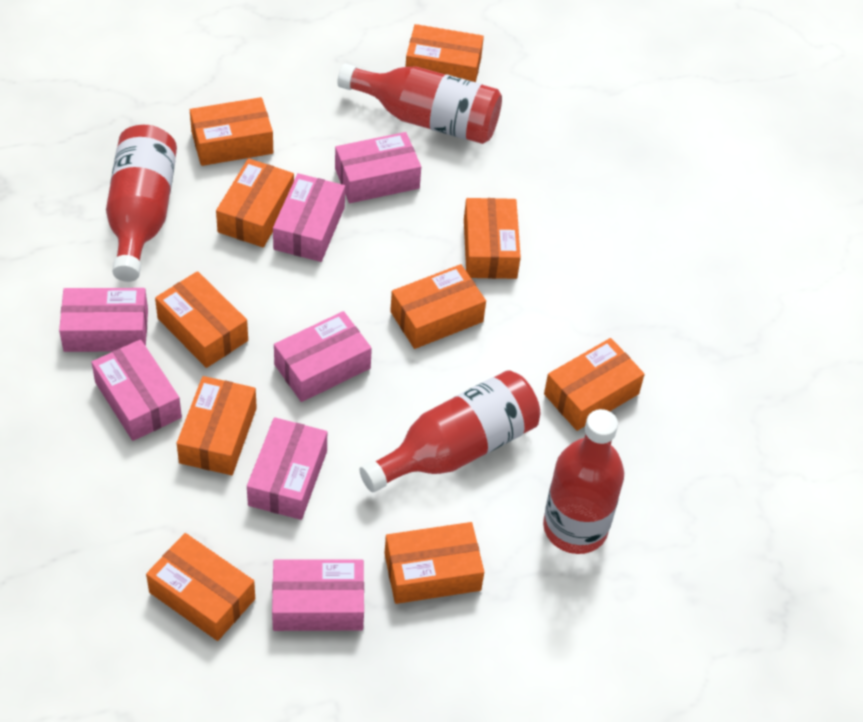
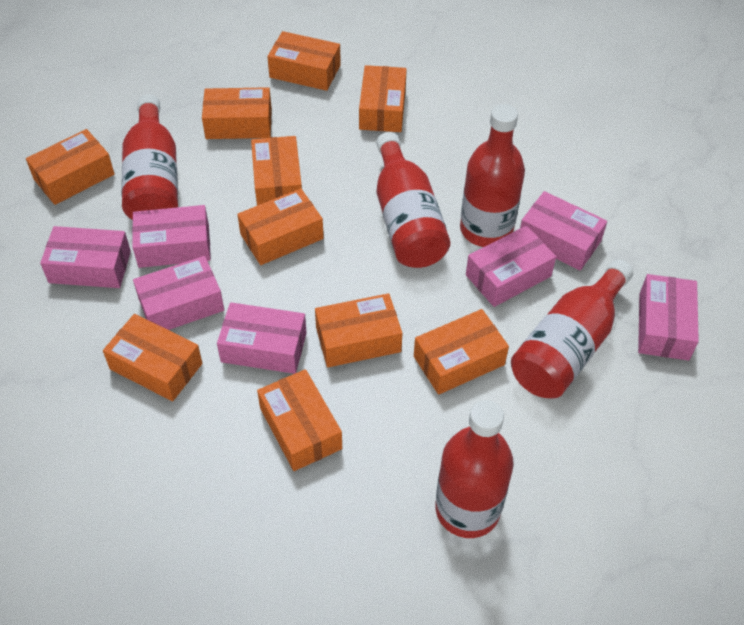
red bottle: 4 -> 5

